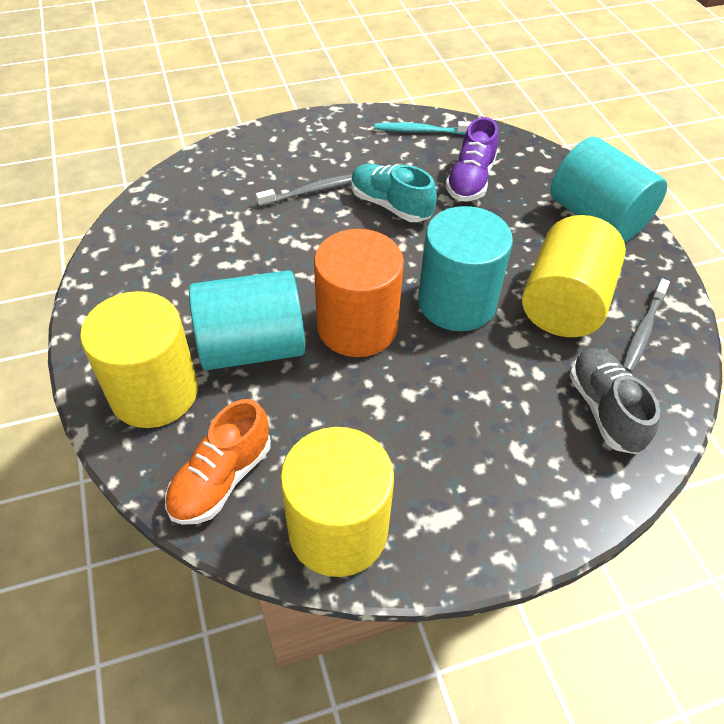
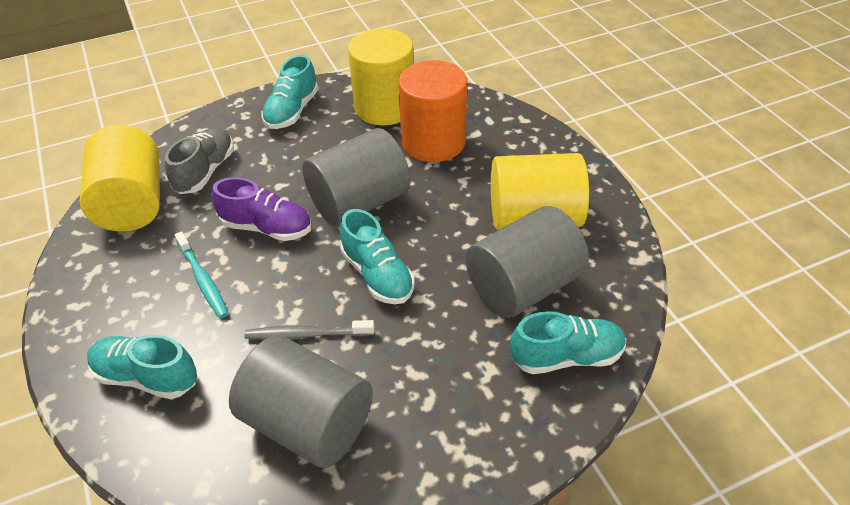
grey cylinder: 0 -> 3
grey toothbrush: 2 -> 1
orange shoe: 1 -> 0
turquoise cylinder: 3 -> 0
turquoise shoe: 1 -> 4

